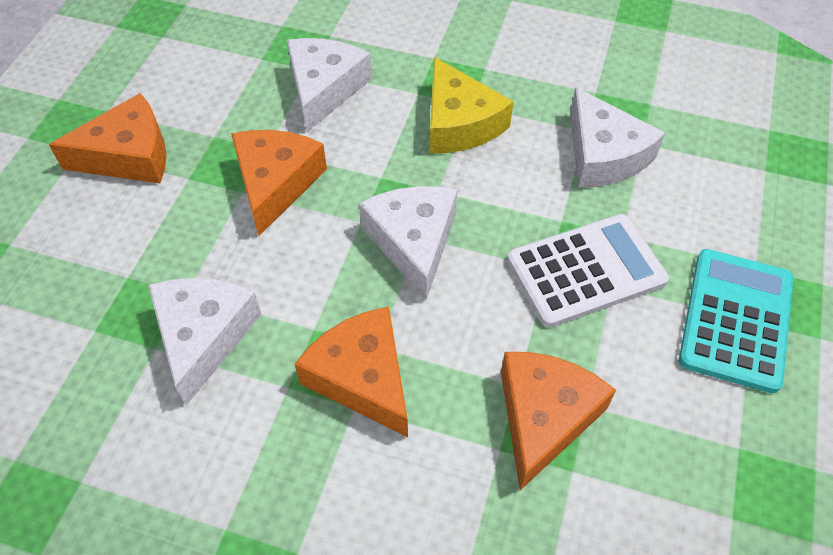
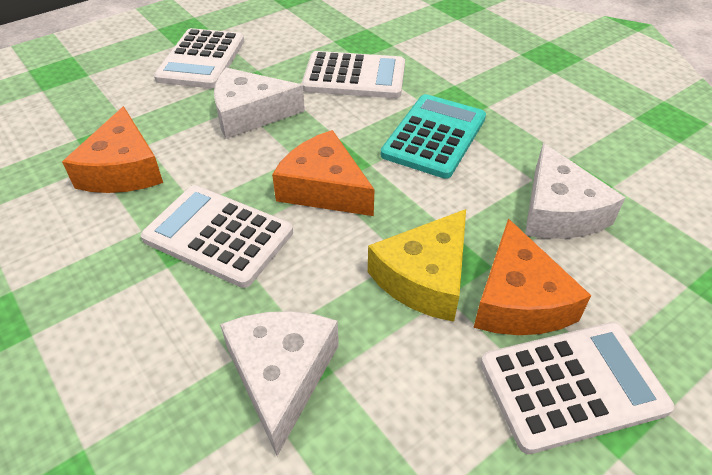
orange cheese: 4 -> 3
white calculator: 1 -> 4
white cheese: 4 -> 3

